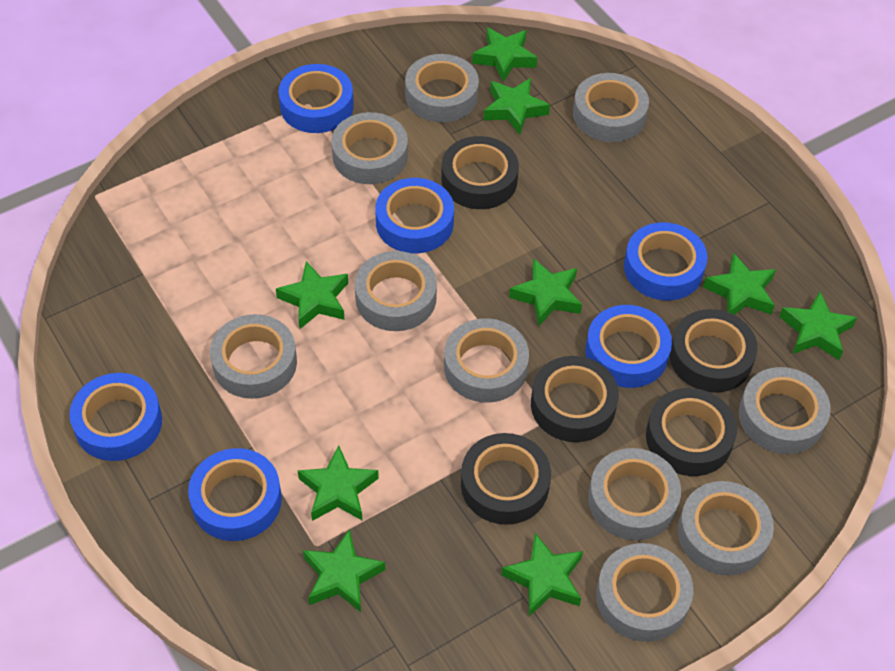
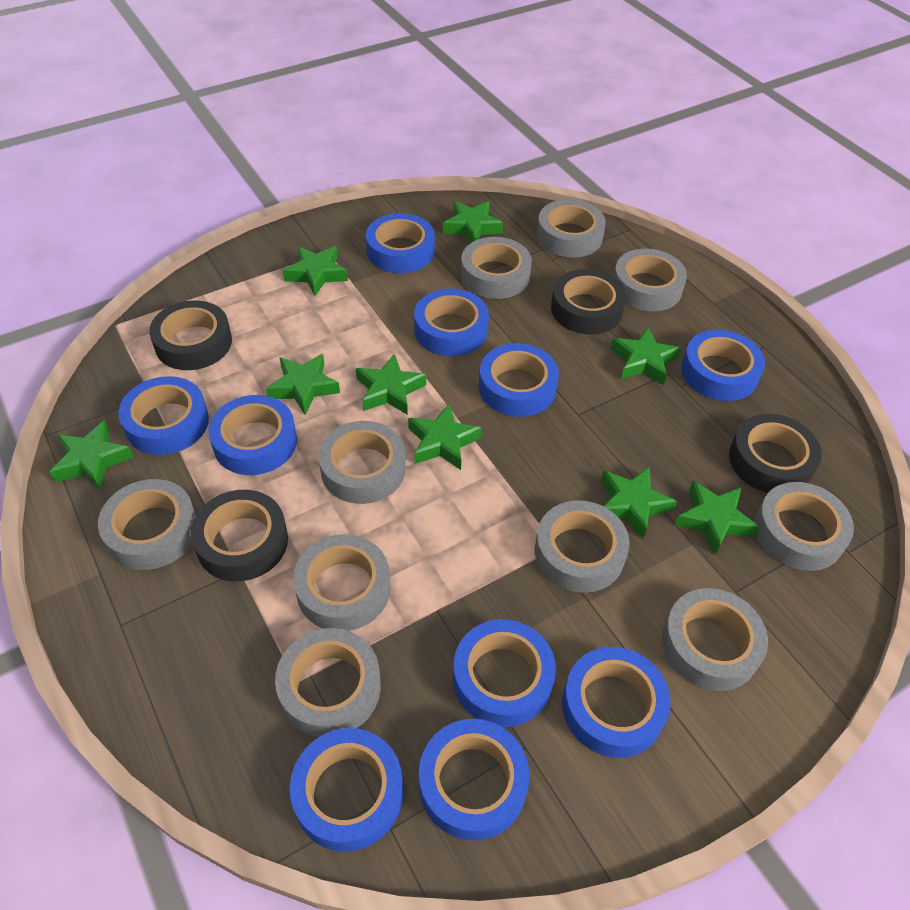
black tape: 5 -> 4
blue tape: 6 -> 10

